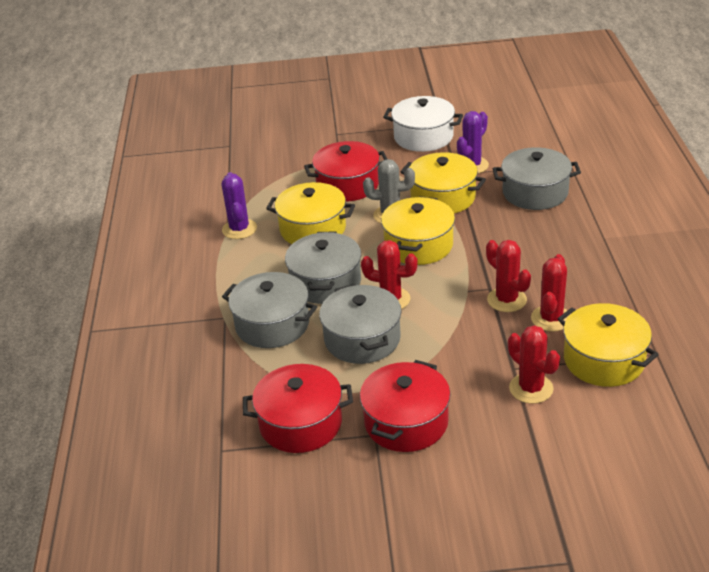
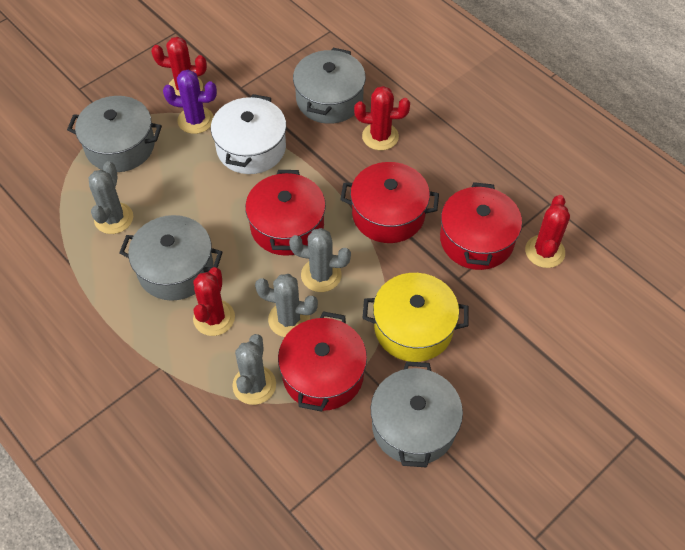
grey cactus: 1 -> 4
purple cactus: 2 -> 1
red pot: 3 -> 4
yellow pot: 4 -> 1

